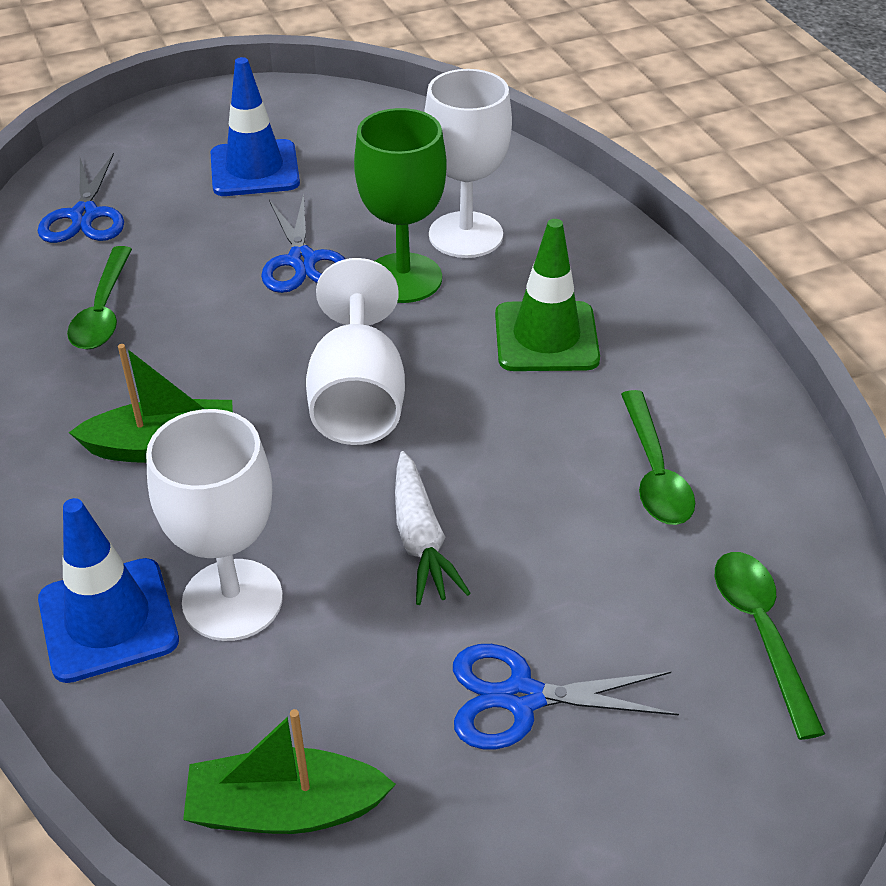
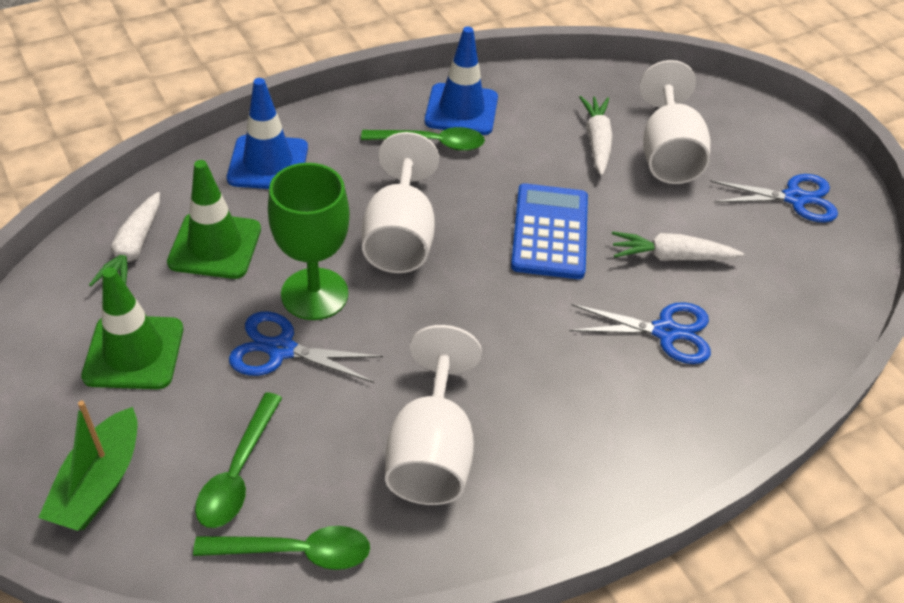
blue calculator: 0 -> 1
green boat: 2 -> 1
green traffic cone: 1 -> 2
white carrot: 1 -> 3

